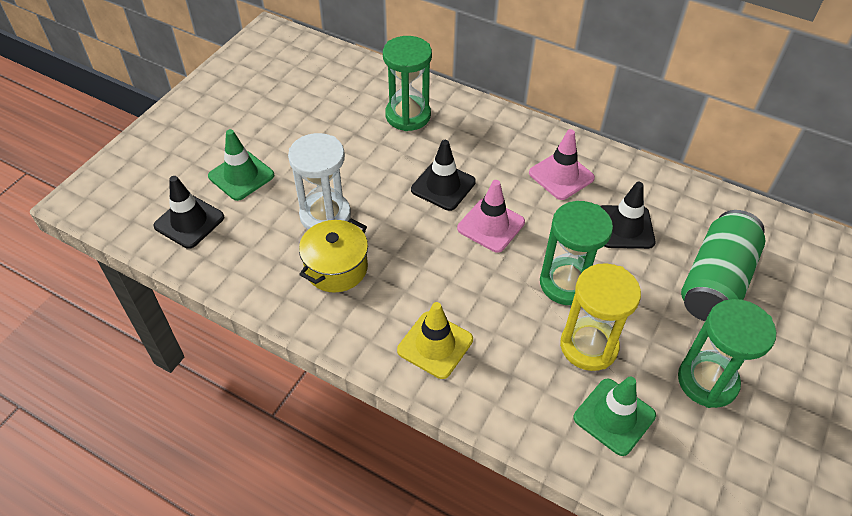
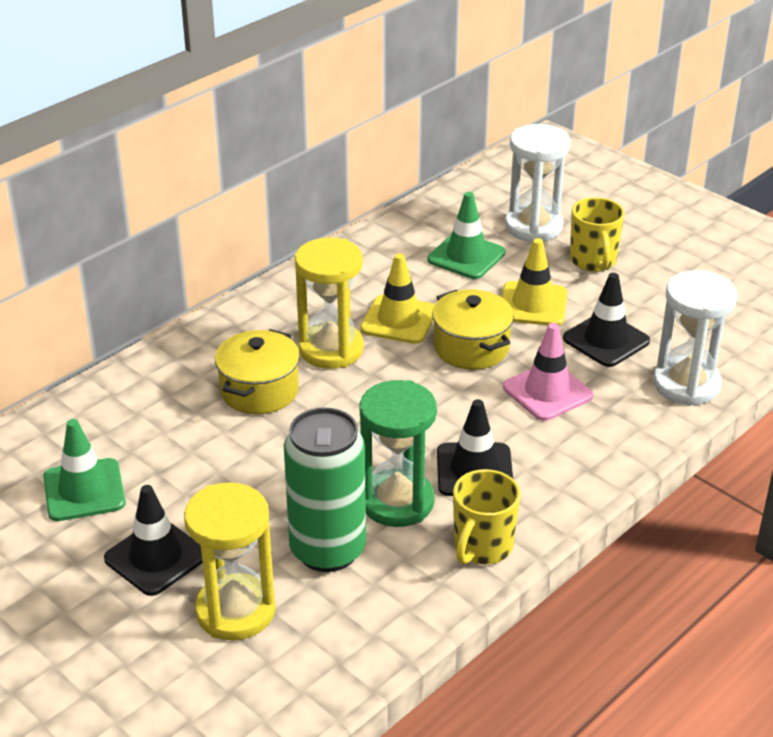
green hourglass: 3 -> 1
pink traffic cone: 2 -> 1
white hourglass: 1 -> 2
yellow hourglass: 1 -> 2
yellow mug: 0 -> 2
yellow pot: 1 -> 2
yellow traffic cone: 1 -> 2

